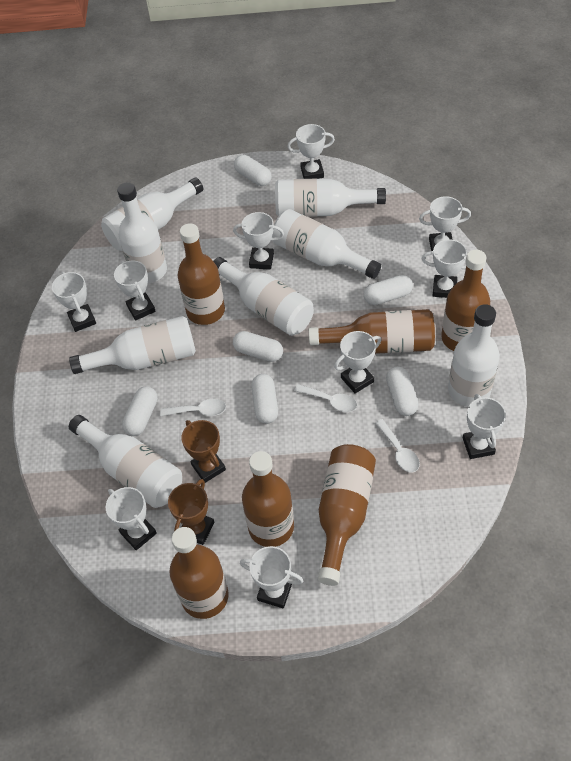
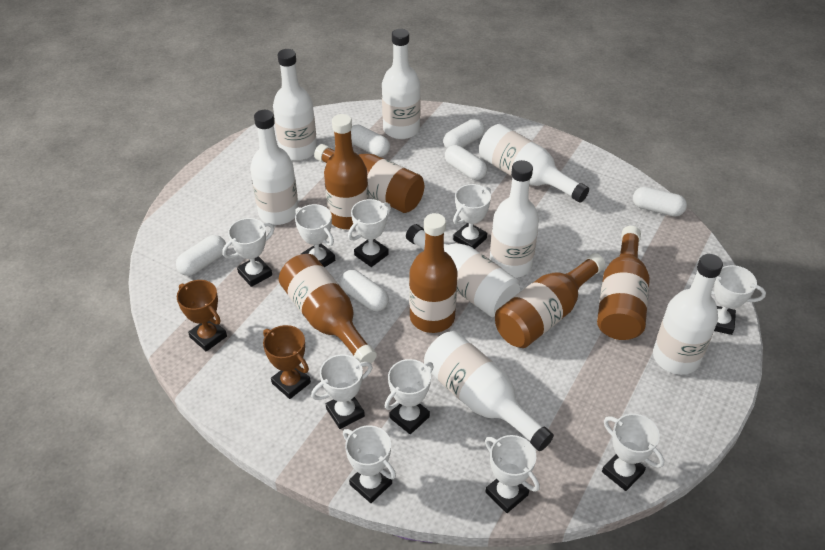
white spoon: 3 -> 0

